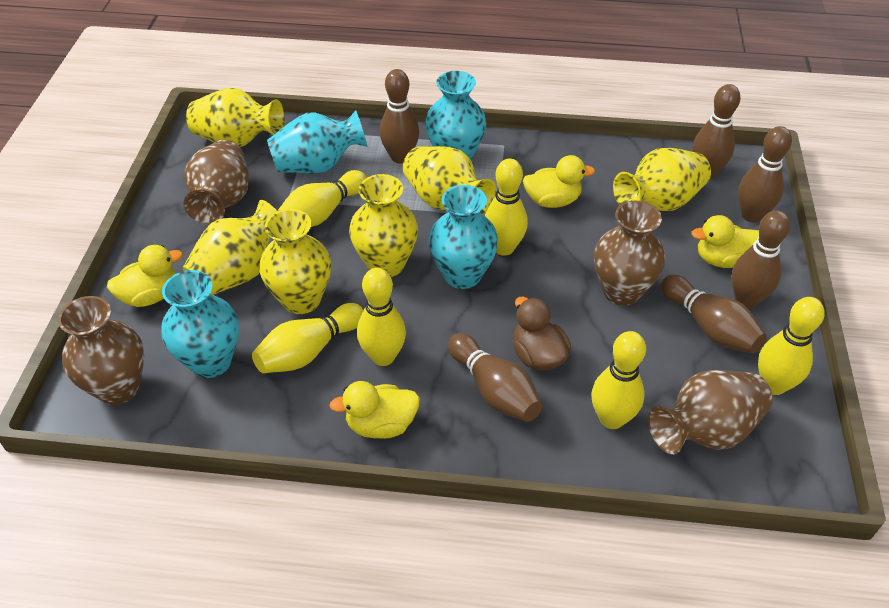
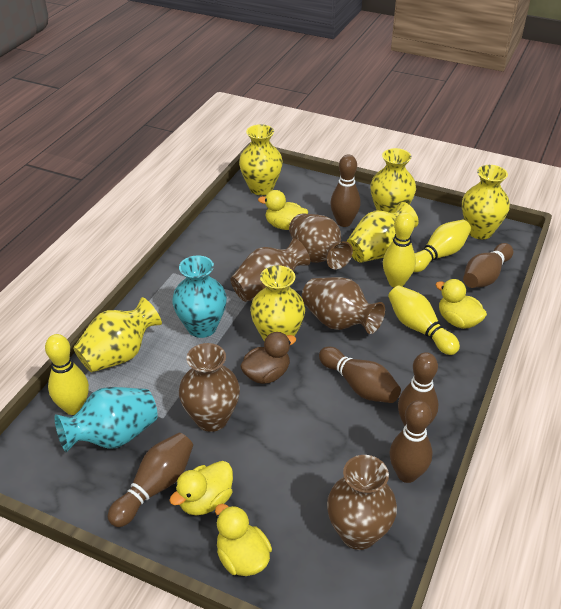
brown vase: 4 -> 5
turquoise vase: 4 -> 2
yellow bowling pin: 6 -> 4

